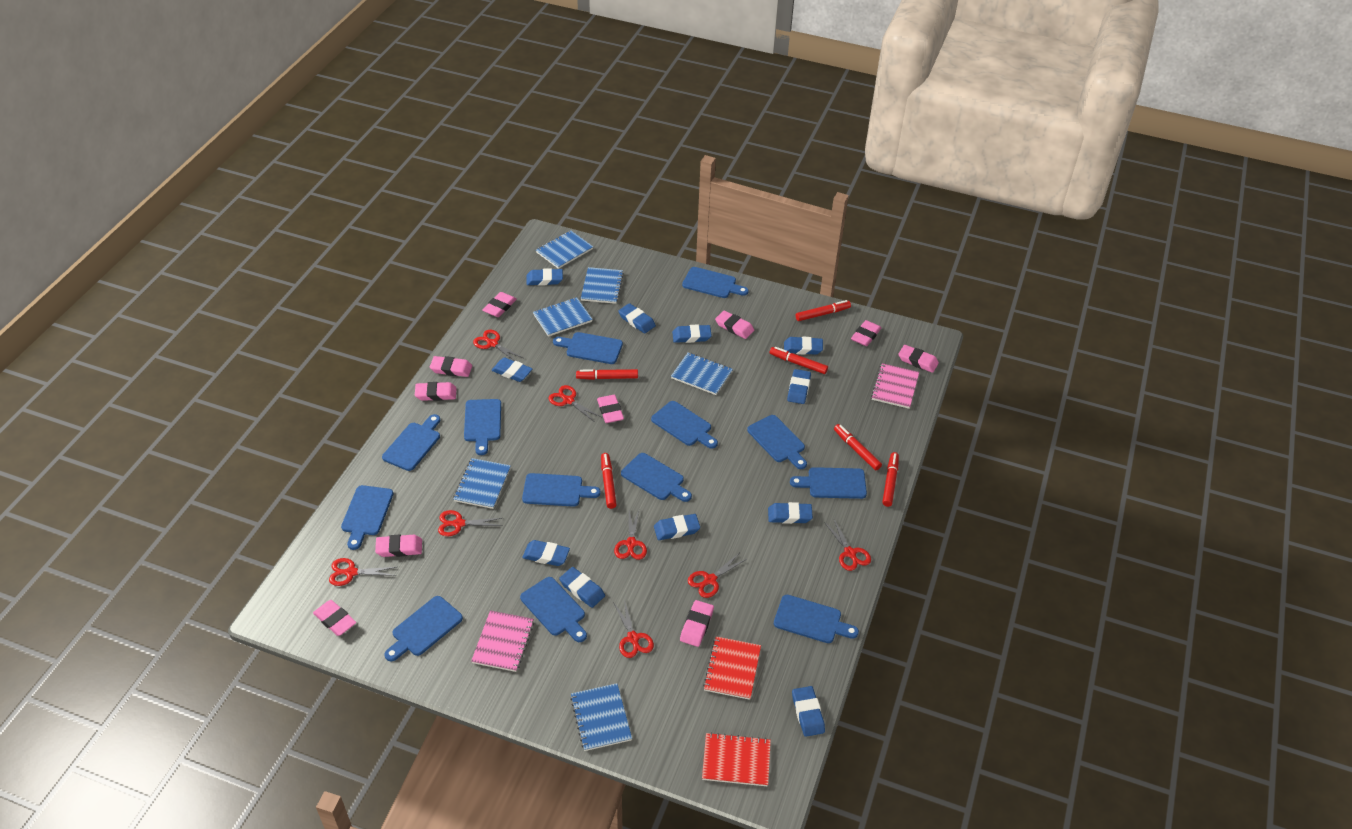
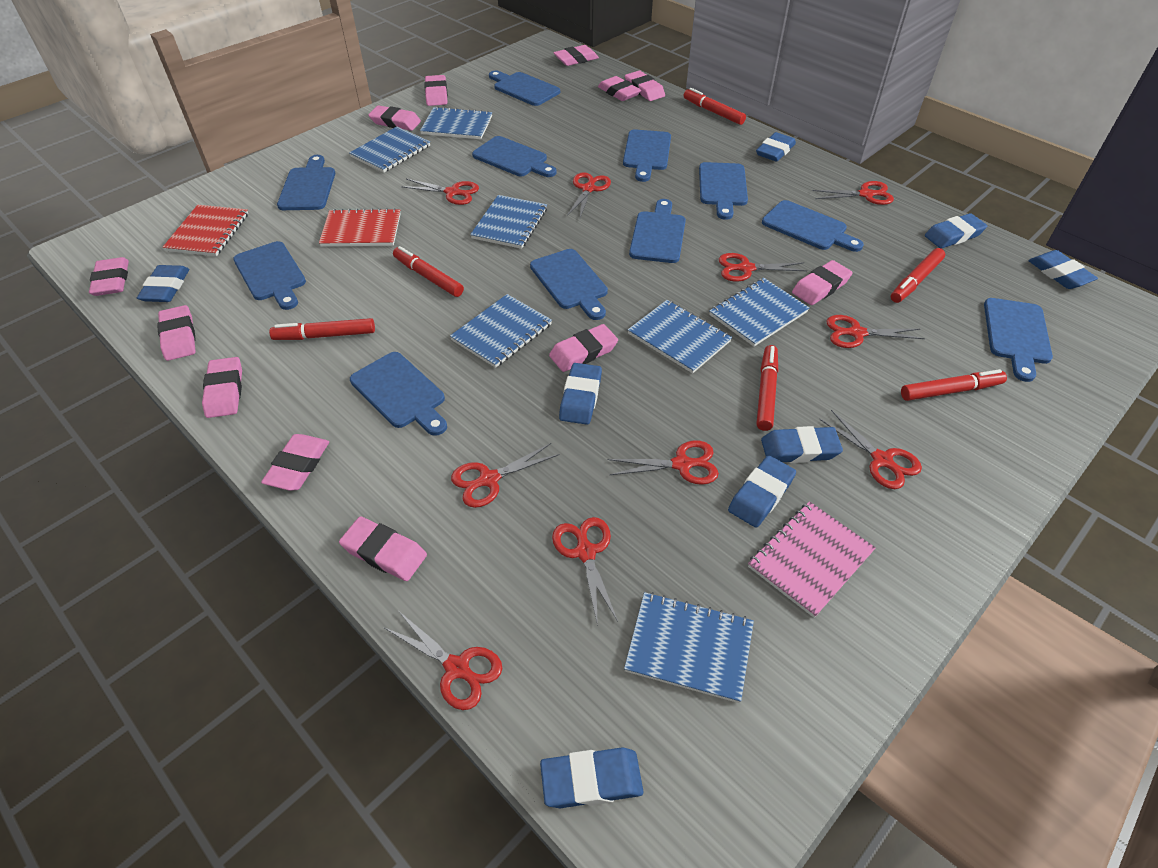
blue cutting board: 13 -> 11
blue eraser: 11 -> 8
blue notebook: 6 -> 7
pink eraser: 10 -> 12
pink notebook: 2 -> 1
red scissors: 8 -> 10

